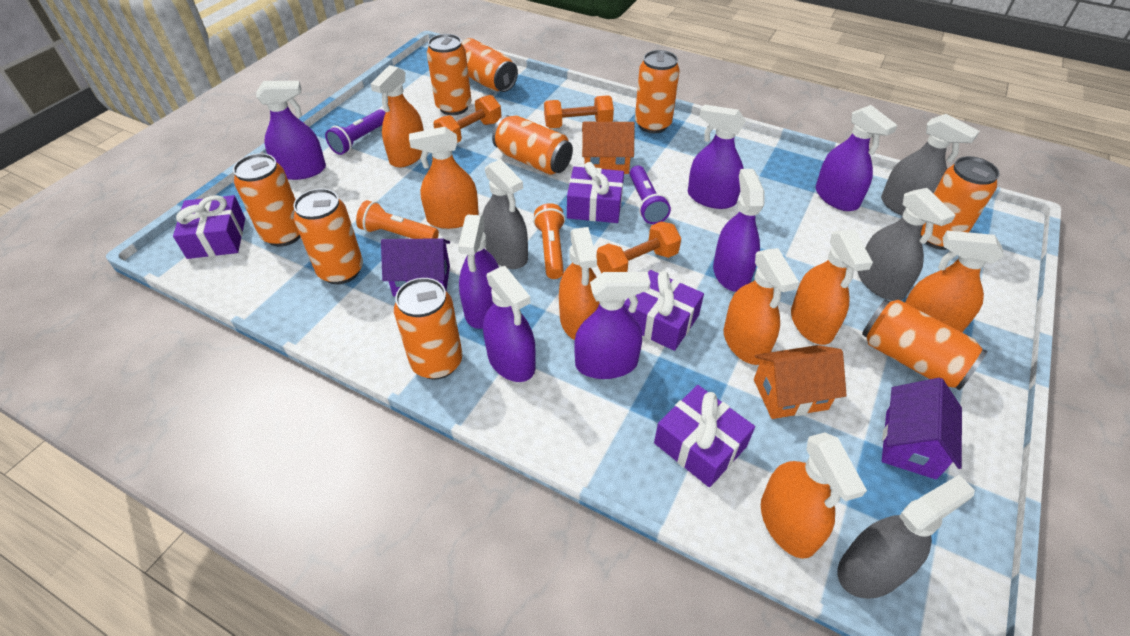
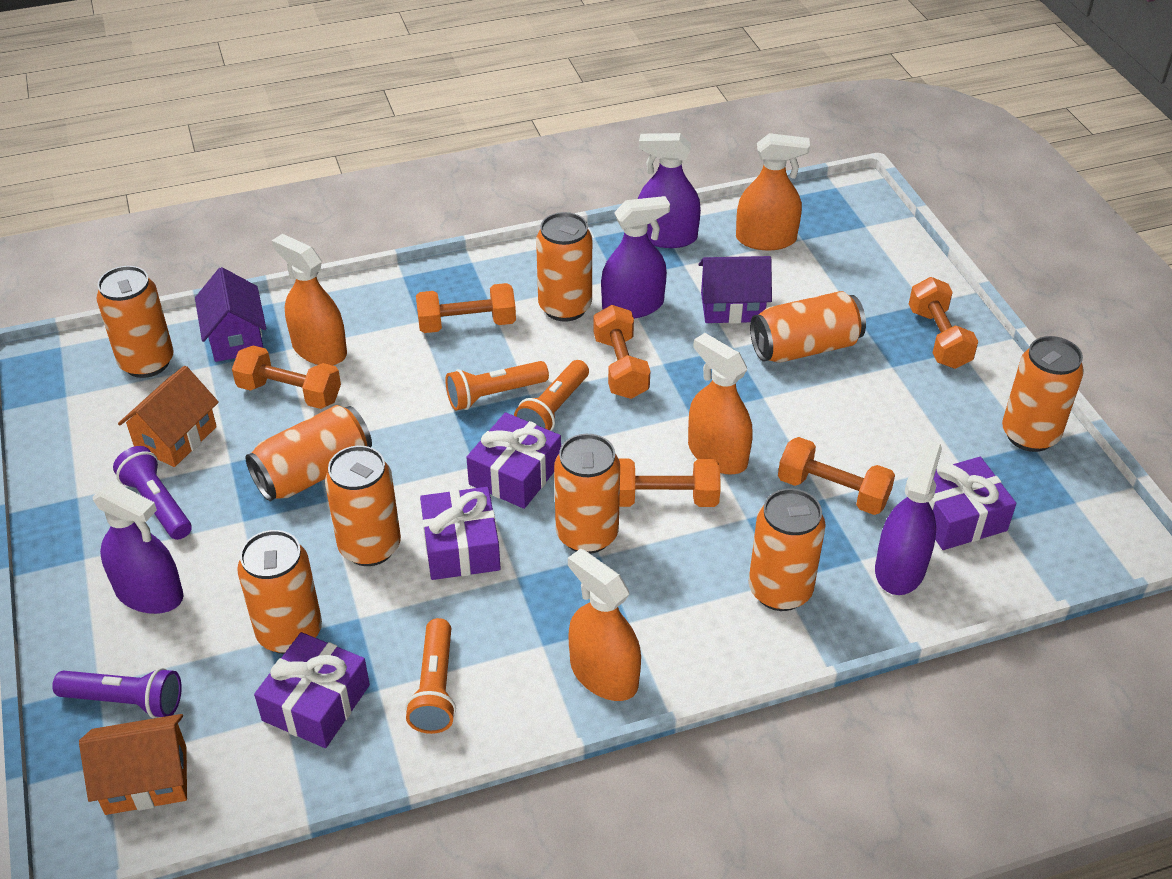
grey spray bottle: 4 -> 0
orange dumbbell: 3 -> 6
orange flashlight: 2 -> 3
orange spray bottle: 7 -> 4
purple spray bottle: 7 -> 4

